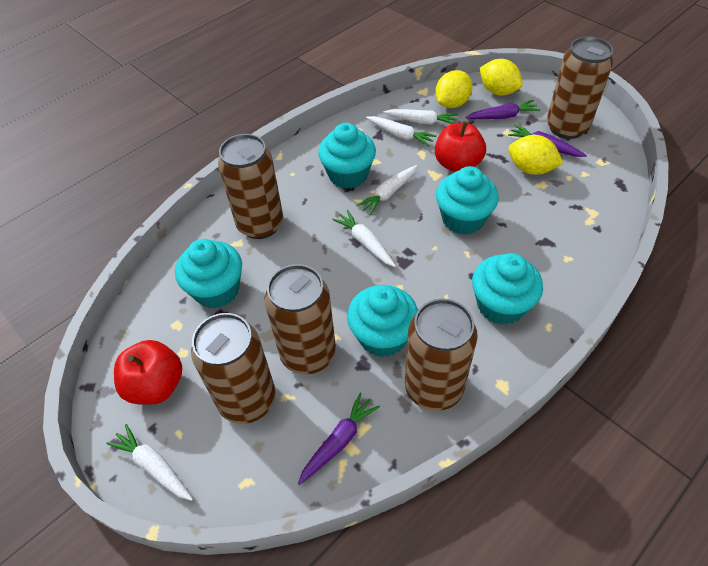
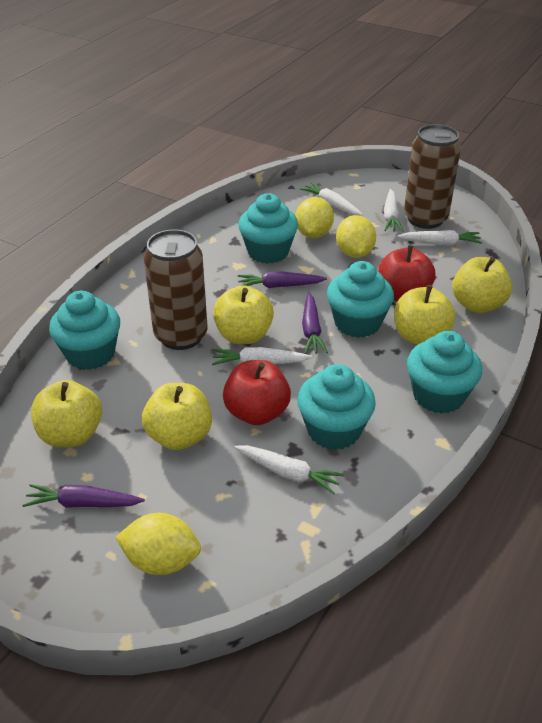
brown can: 5 -> 2
yellow apple: 0 -> 5

